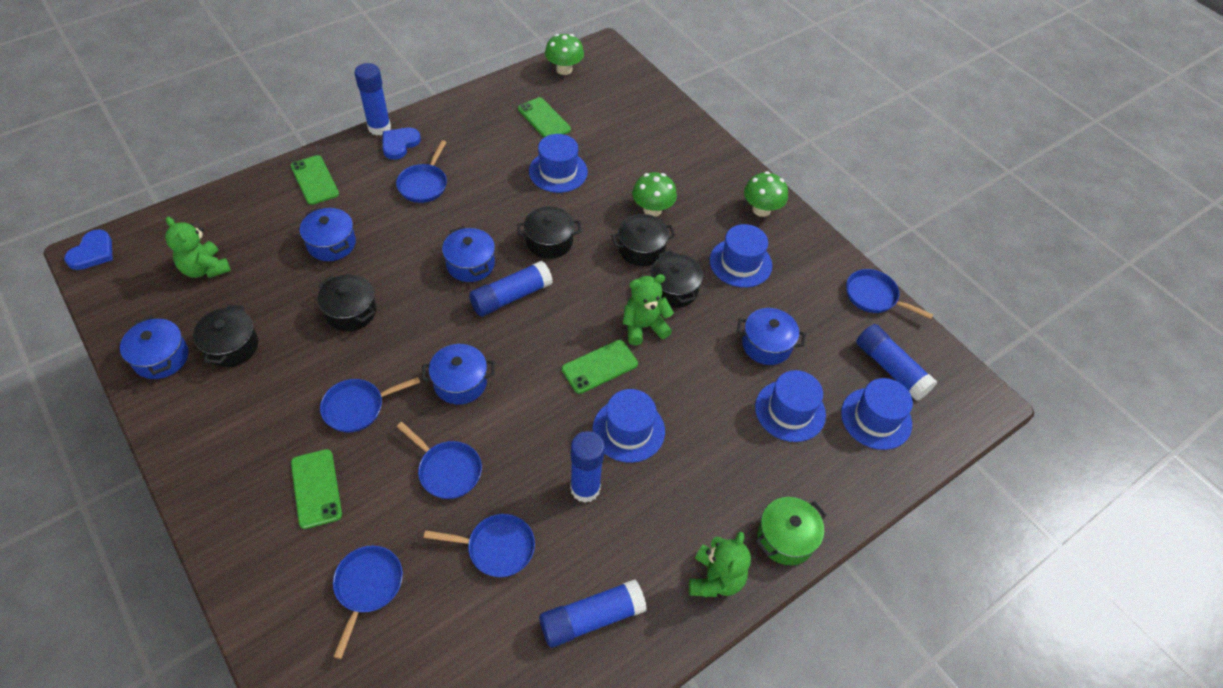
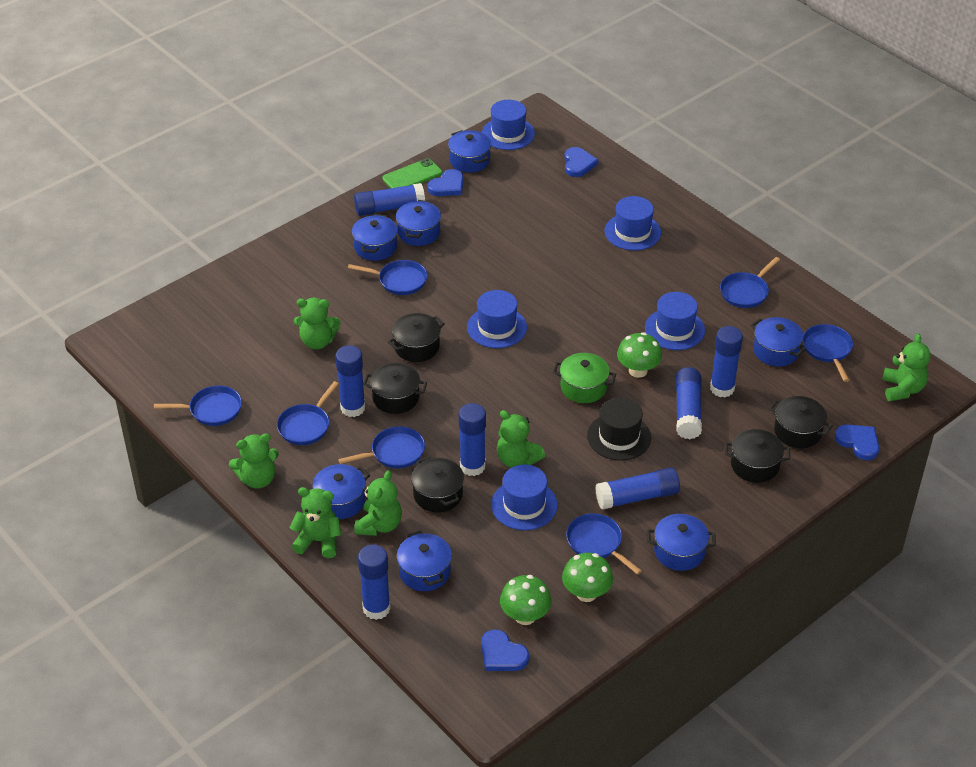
black hat: 0 -> 1
blue glue stick: 5 -> 7
blue heart: 2 -> 4
blue pan: 6 -> 7
blue pot: 5 -> 7
green phone: 4 -> 1
green teddy bear: 3 -> 6

